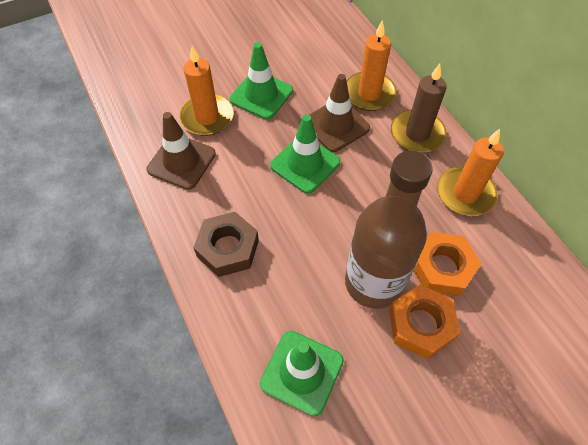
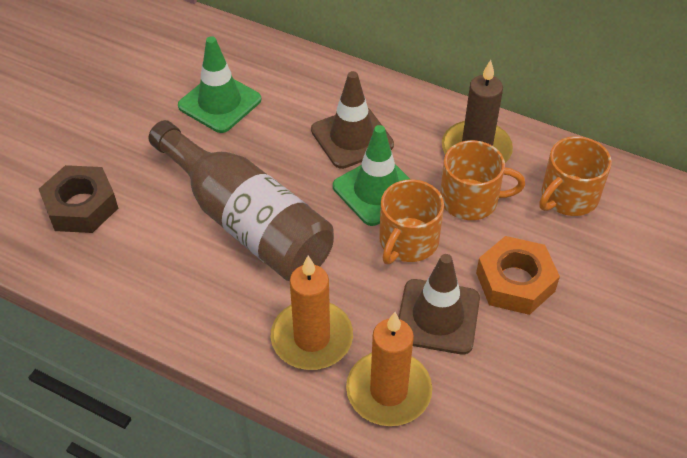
green traffic cone: 3 -> 2
orange candle: 3 -> 2
orange mug: 0 -> 3
orange nut: 2 -> 1

